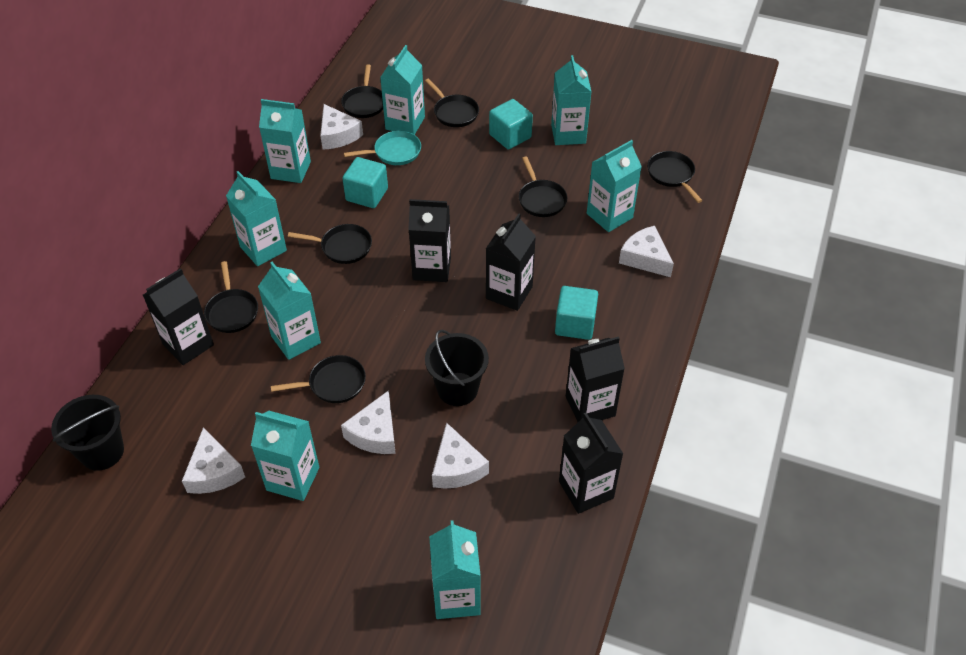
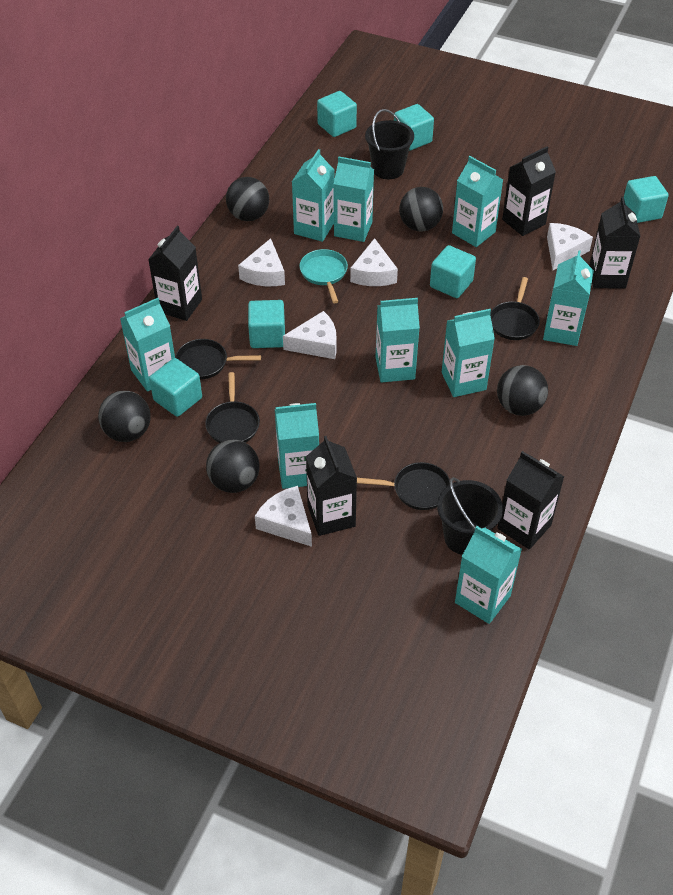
black ball: 0 -> 5
black pan: 7 -> 4
turquoise carton: 8 -> 9
turquoise cube: 3 -> 6

